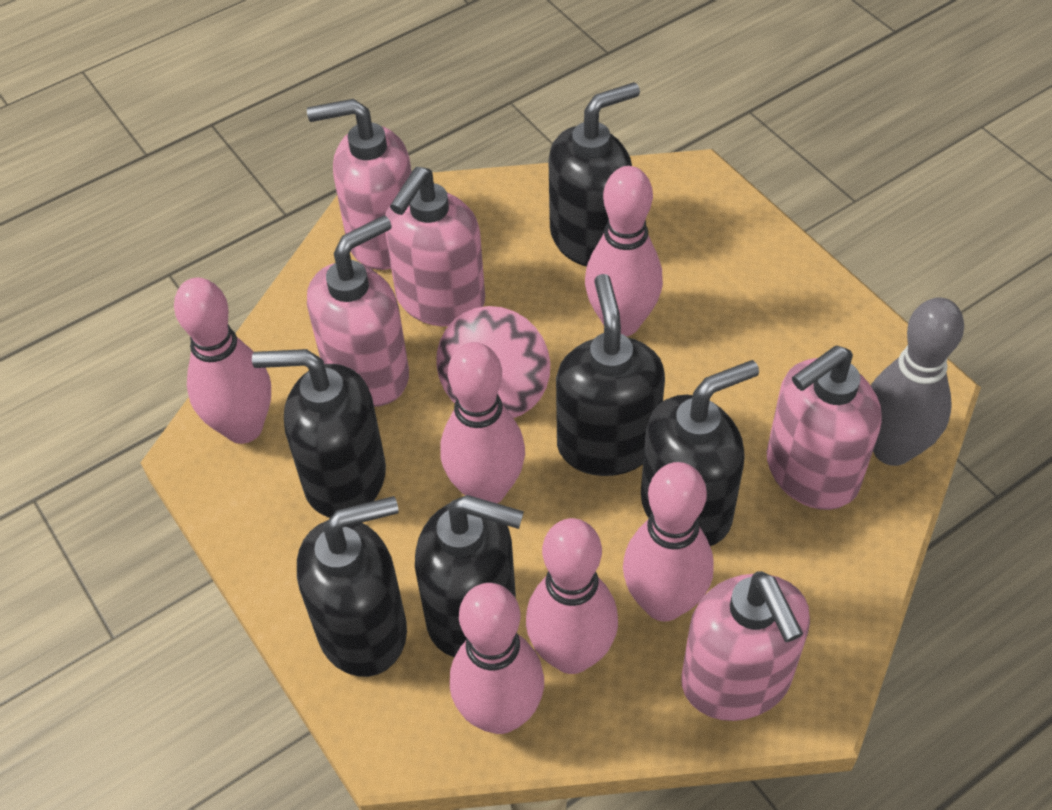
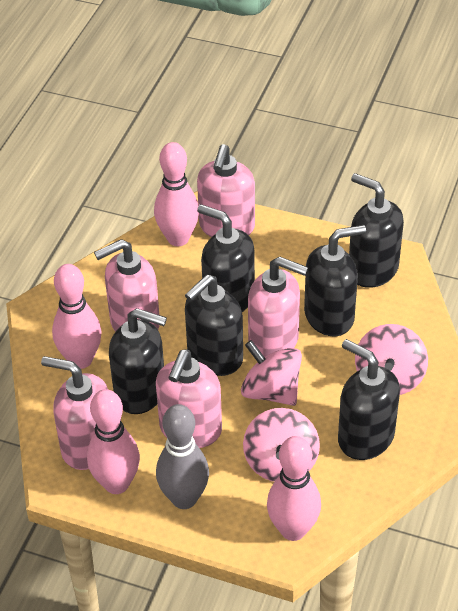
pink bowling pin: 6 -> 4
pink spinning top: 1 -> 3

